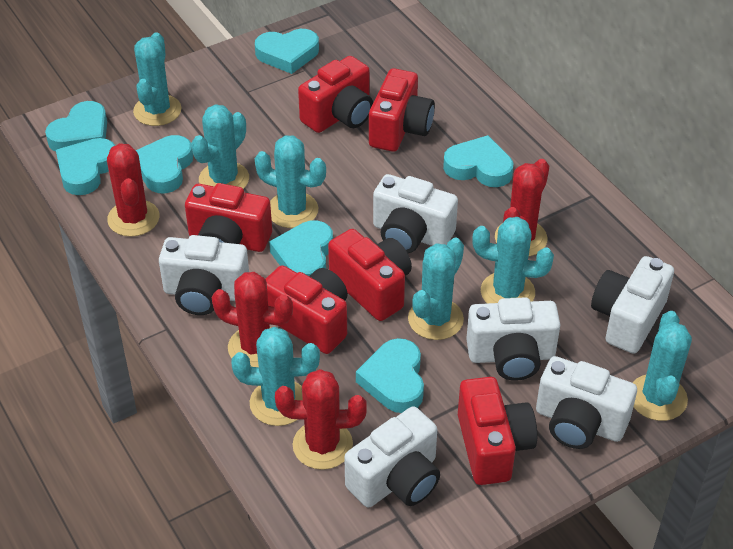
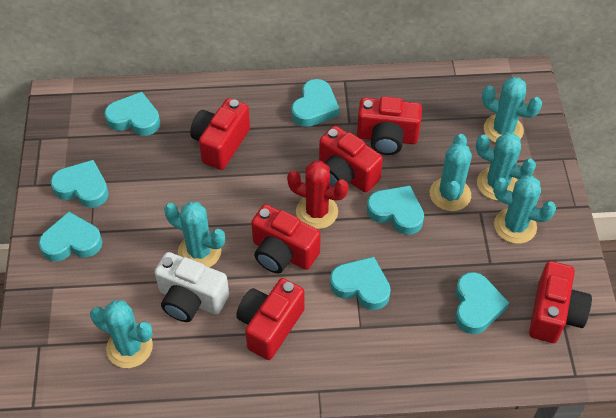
red cactus: 4 -> 1
turquoise cactus: 7 -> 6
white camera: 6 -> 1

